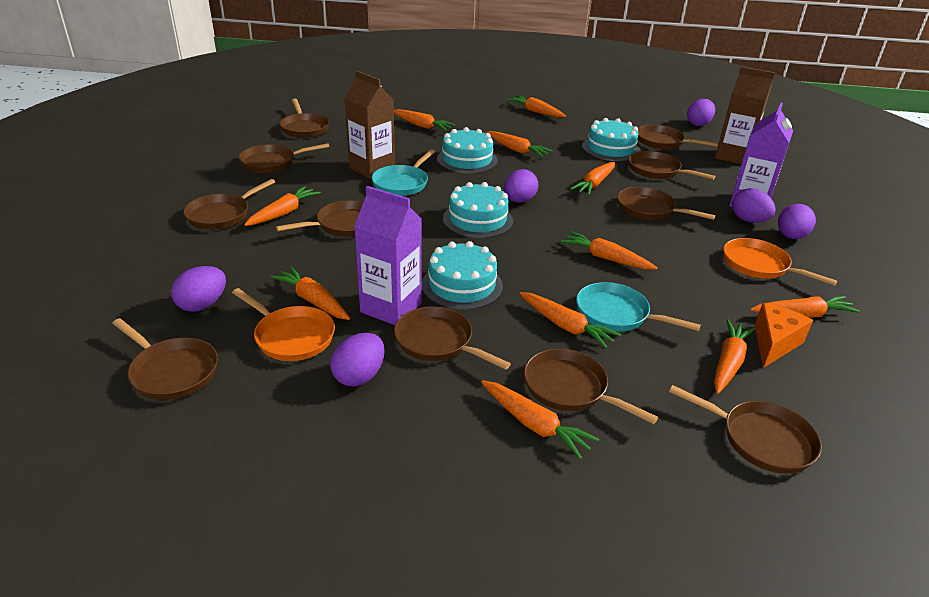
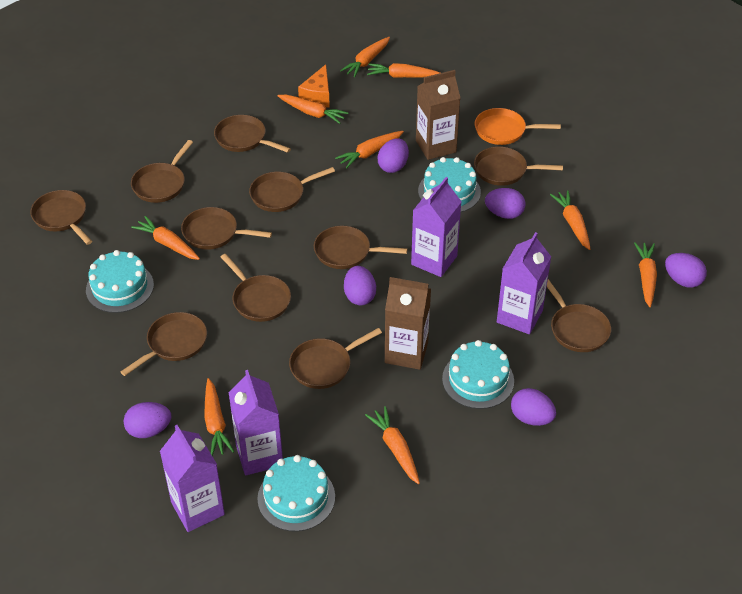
orange carrot: 11 -> 9
orange pan: 2 -> 1
purple carton: 2 -> 4
turquoise pan: 2 -> 0

